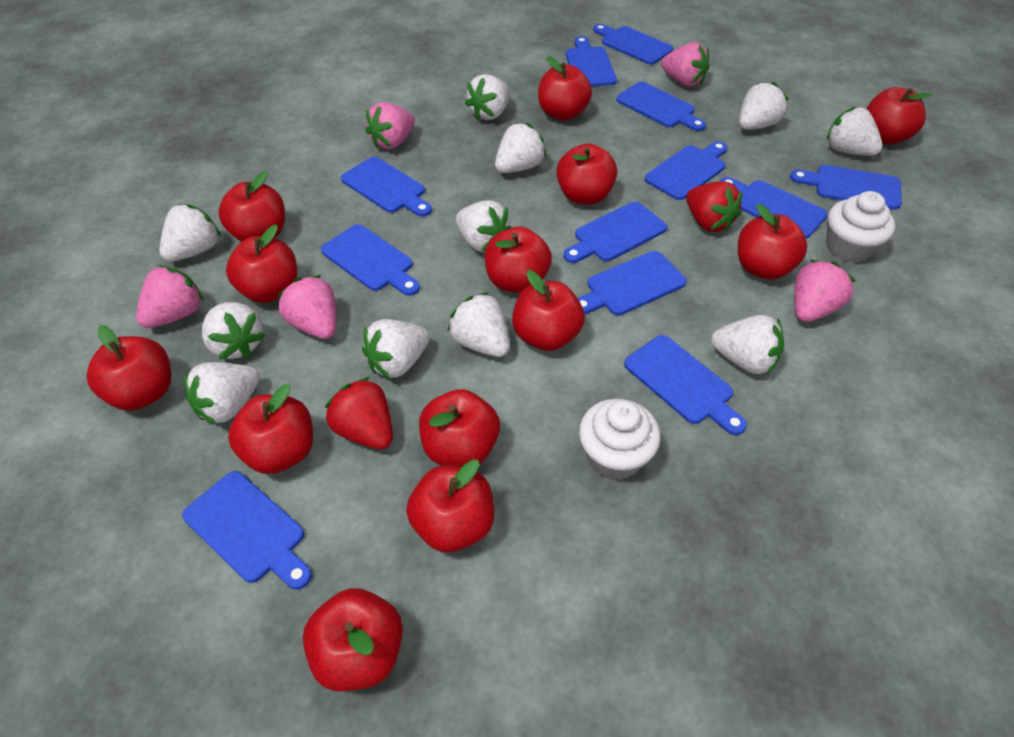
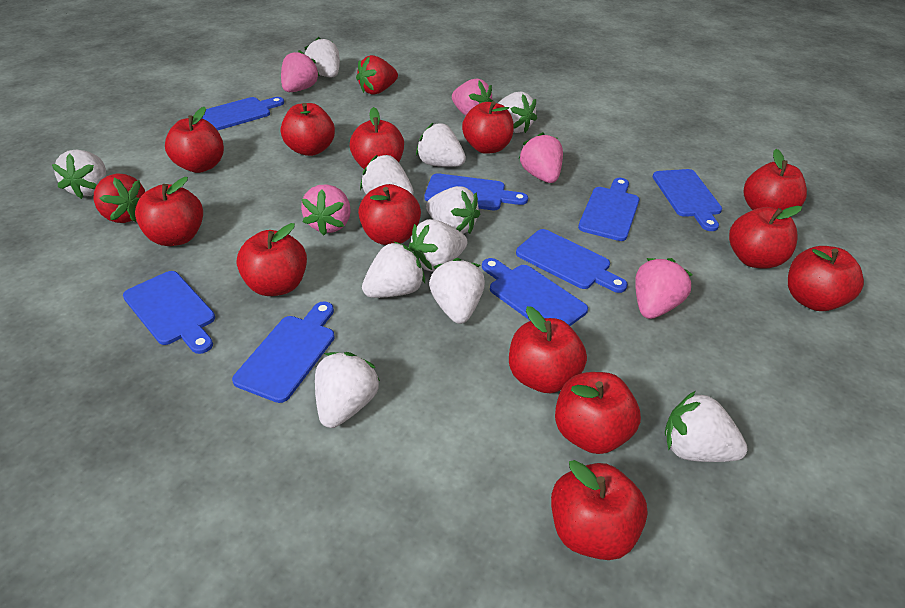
blue cutting board: 12 -> 8
white cupcake: 2 -> 0

